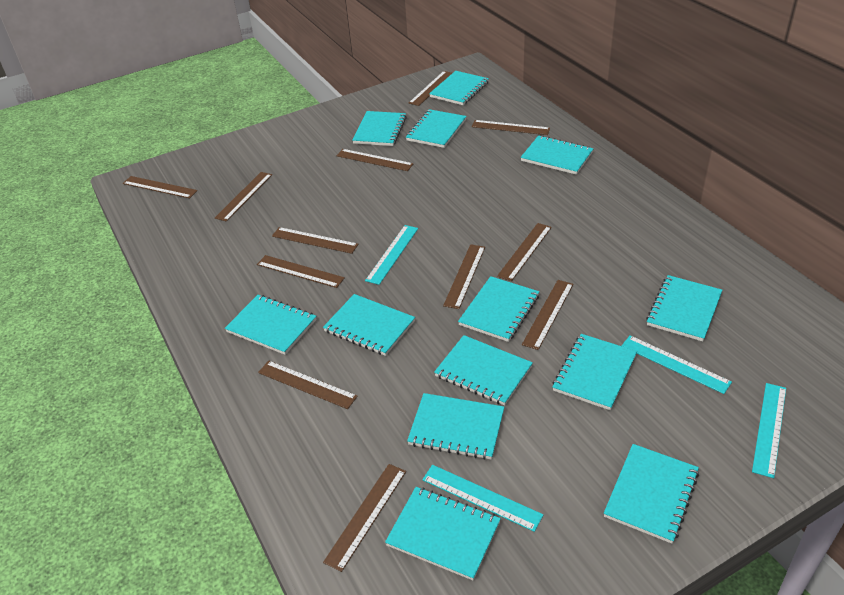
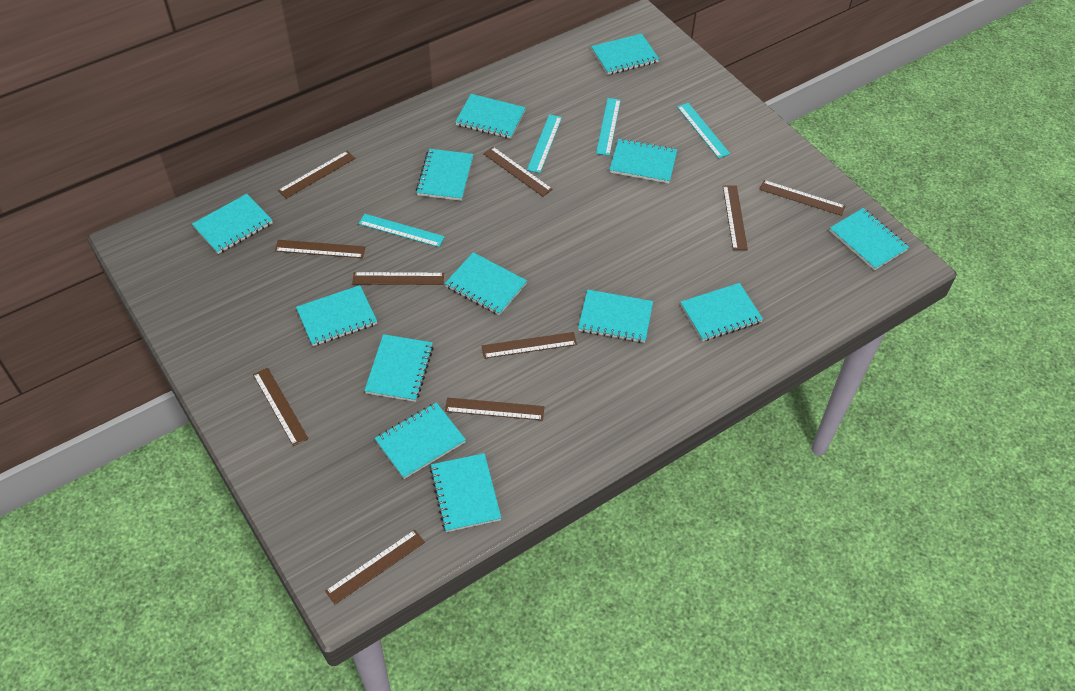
brown ruler: 12 -> 10

